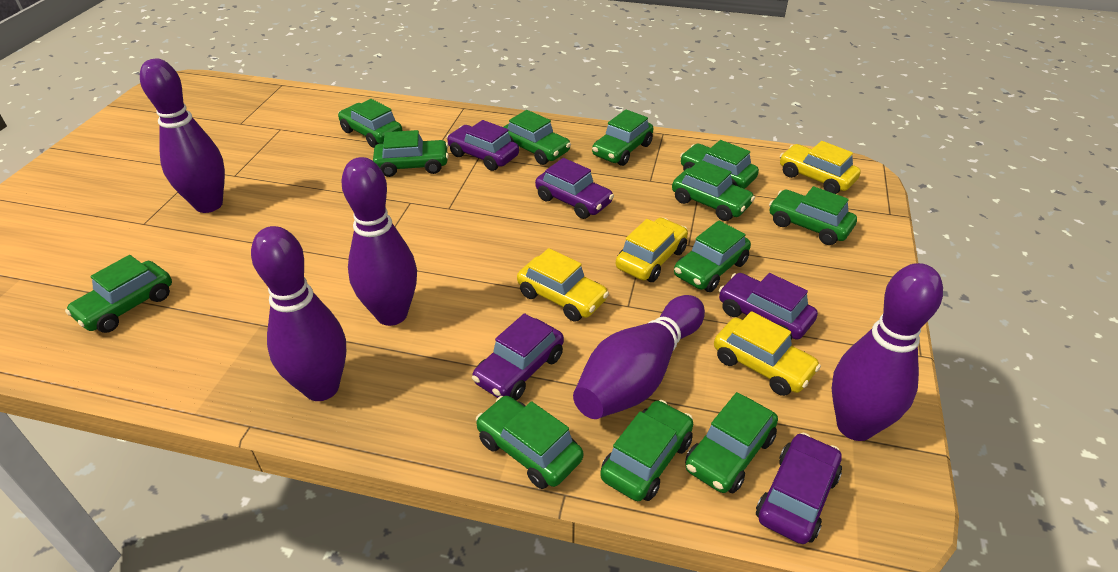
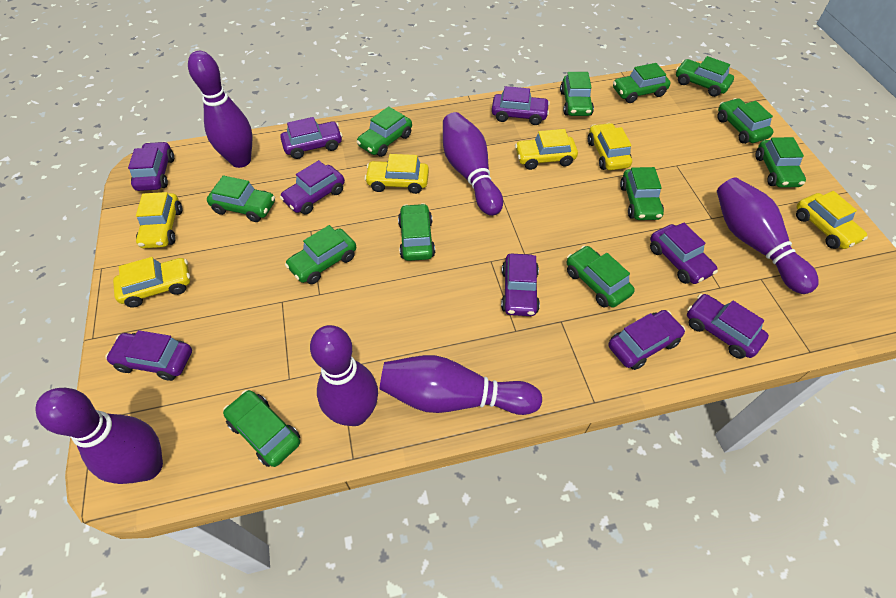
purple bowling pin: 5 -> 6
purple car: 5 -> 9
yellow car: 4 -> 6

